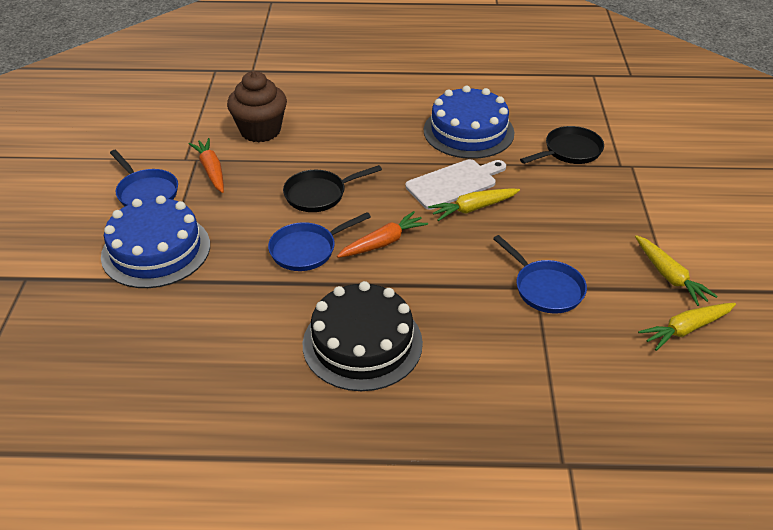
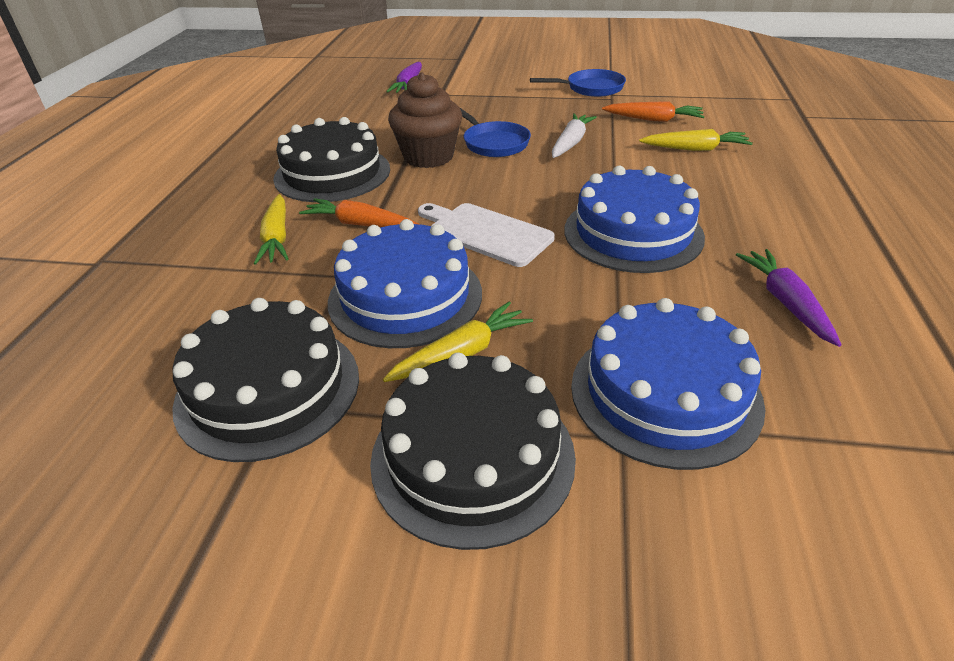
black cake: 1 -> 3
black pan: 2 -> 0
blue cake: 2 -> 3
blue pan: 3 -> 2
purple carrot: 0 -> 2
white carrot: 0 -> 1

